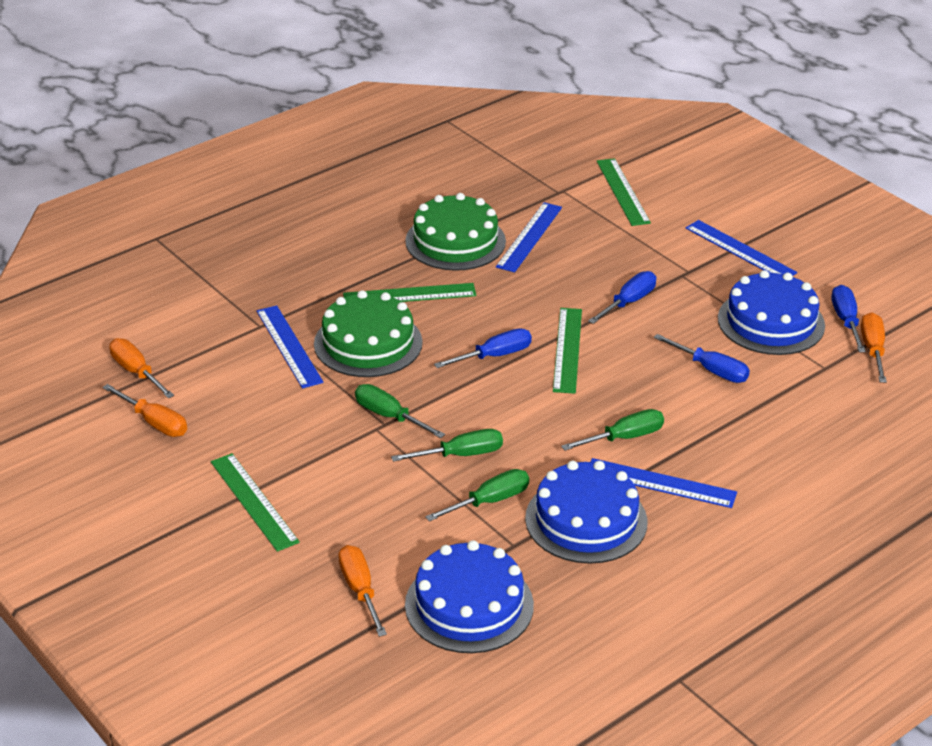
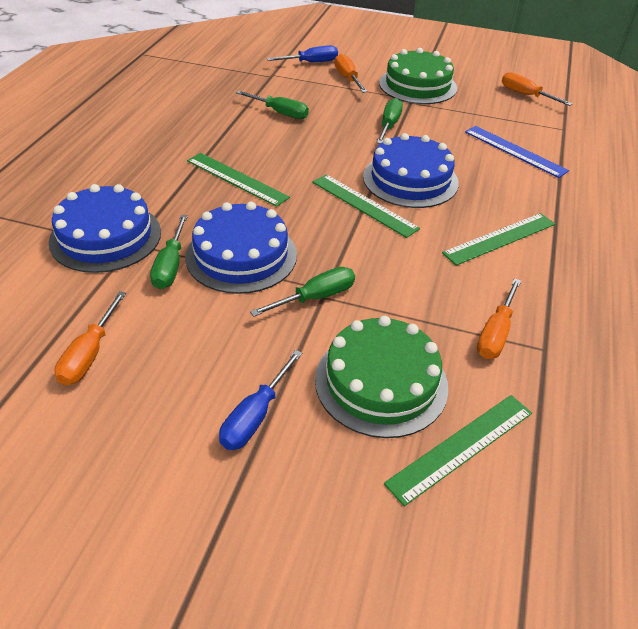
blue ruler: 4 -> 1
blue screwdriver: 4 -> 2

